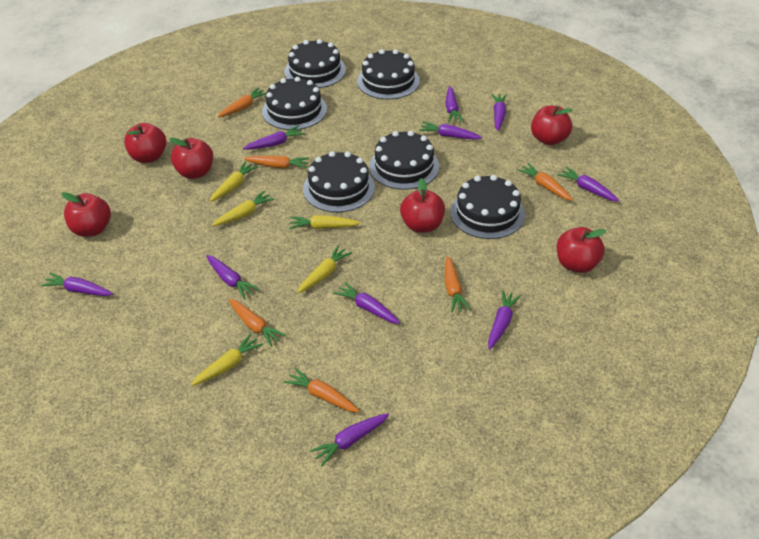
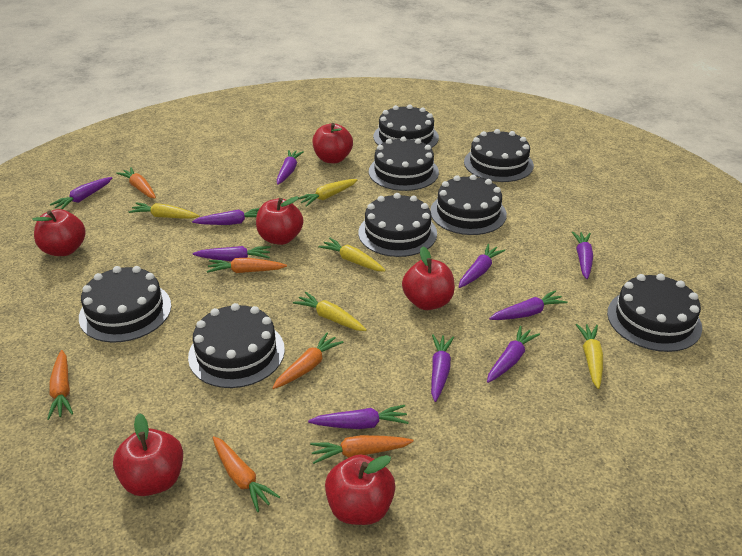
black cake: 6 -> 8

